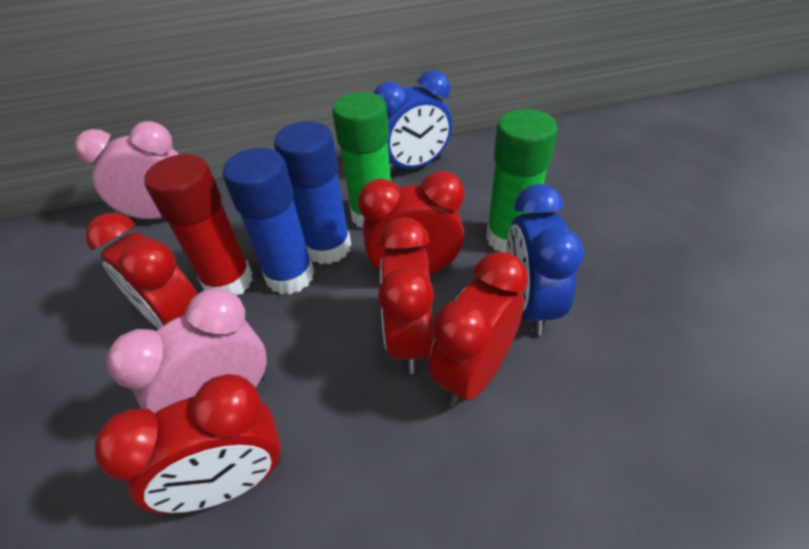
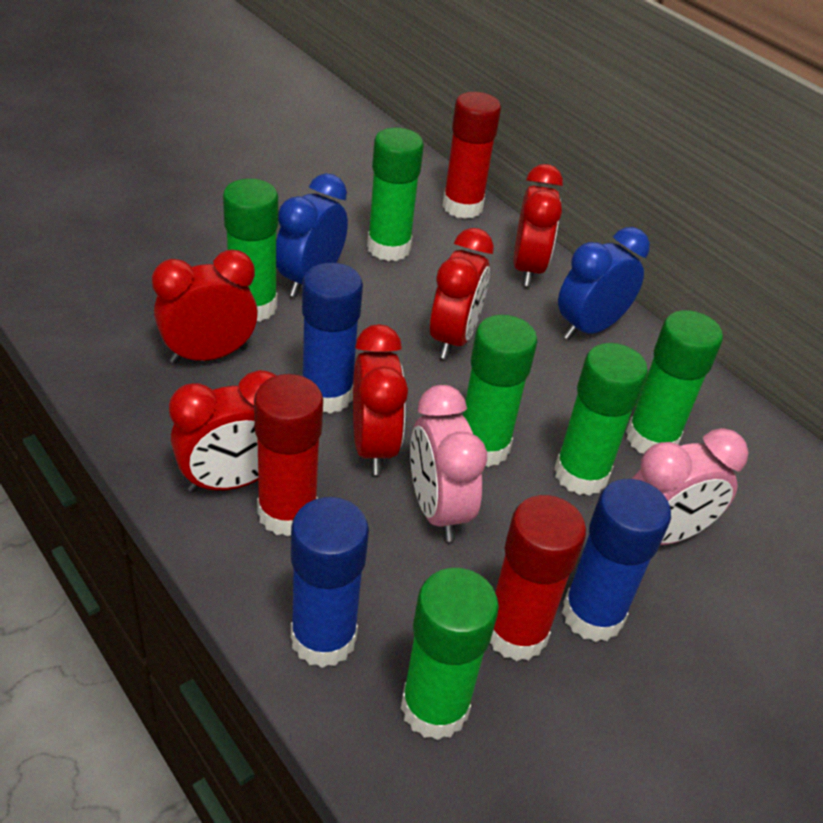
blue glue stick: 2 -> 3
green glue stick: 2 -> 6
red glue stick: 1 -> 3

